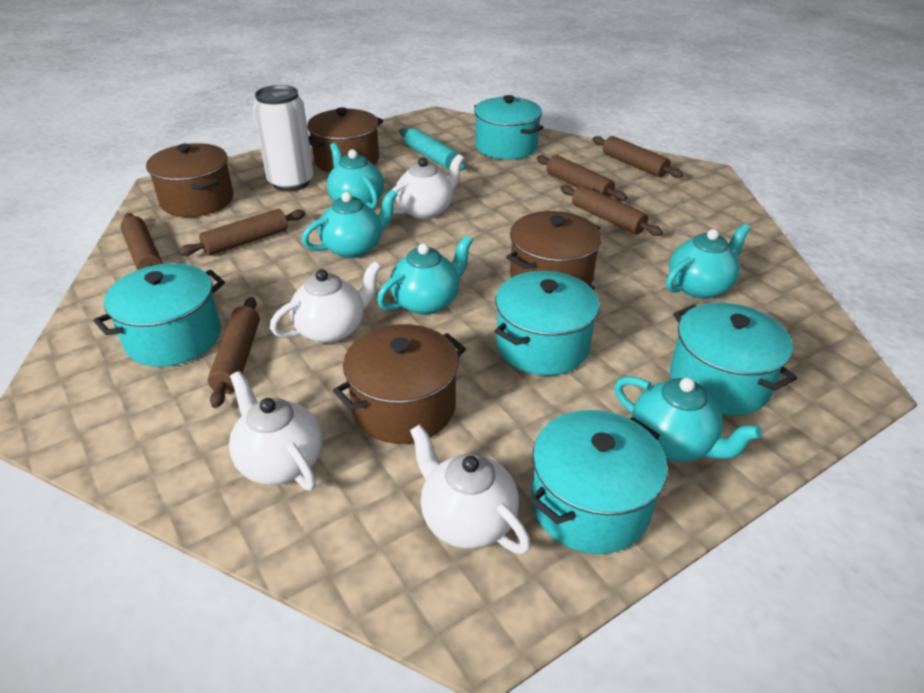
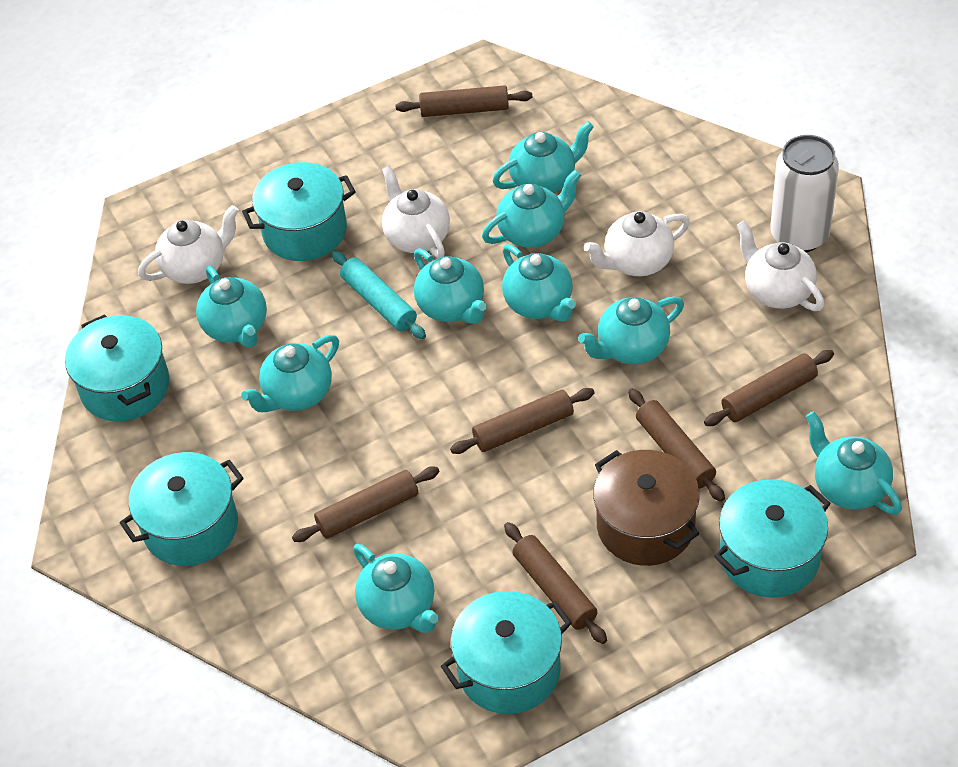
brown pot: 4 -> 1
turquoise teapot: 5 -> 9

